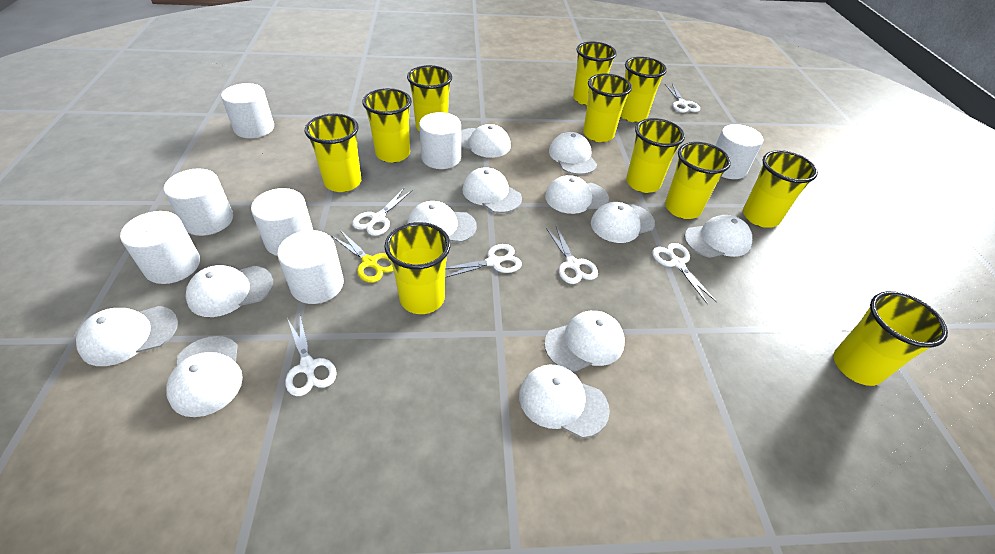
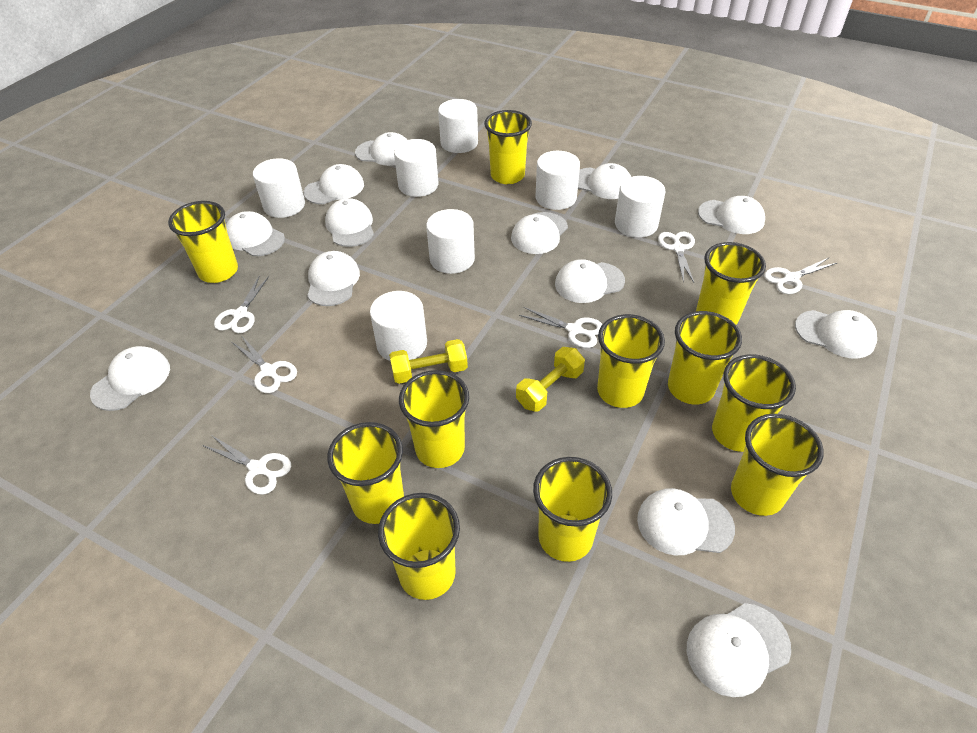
white cap: 12 -> 13
yellow dumbbell: 0 -> 2
yellow scissors: 1 -> 0

